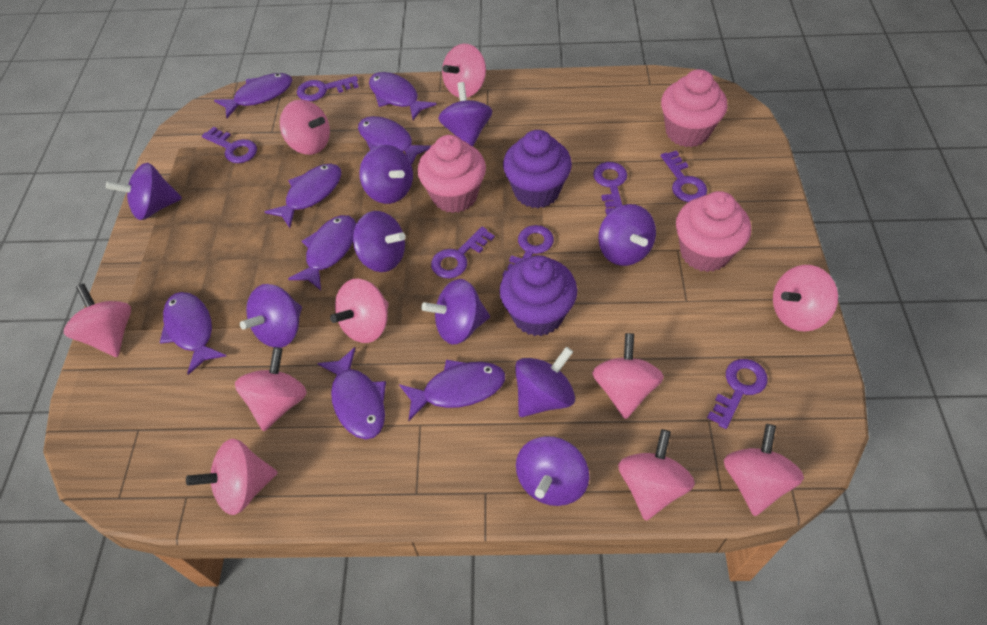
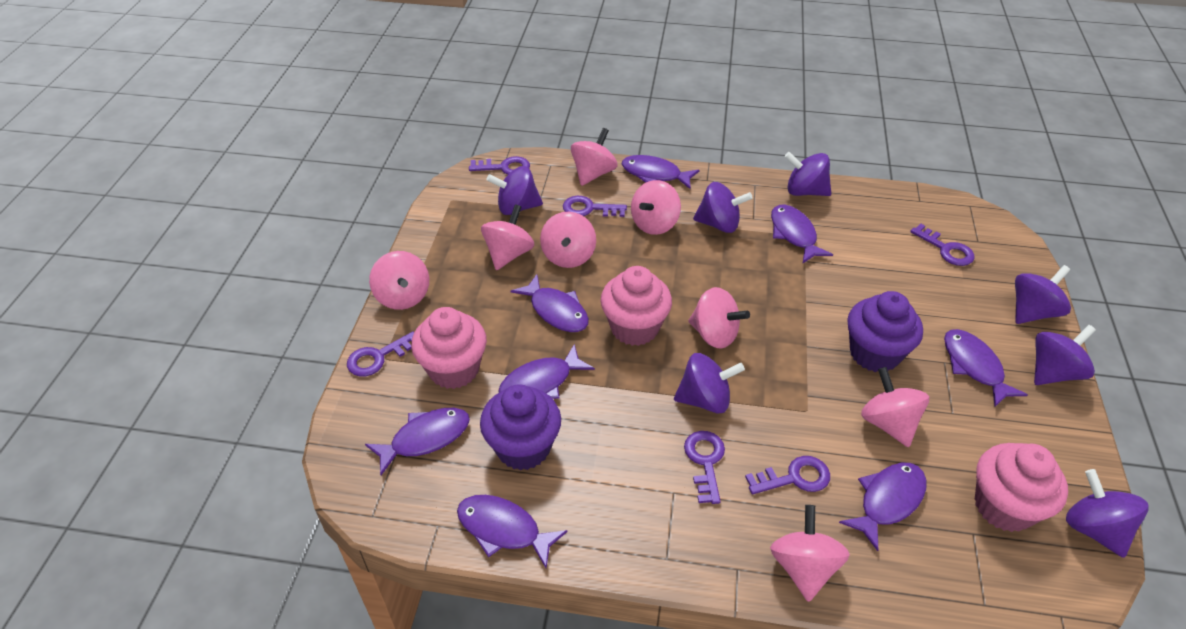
pink spinning top: 10 -> 8
purple key: 7 -> 6
purple spinning top: 9 -> 7

